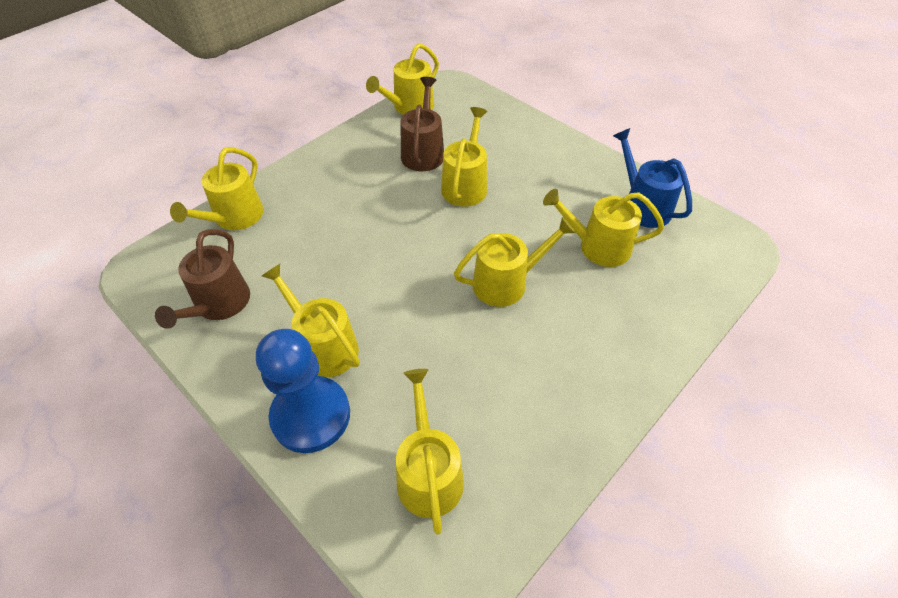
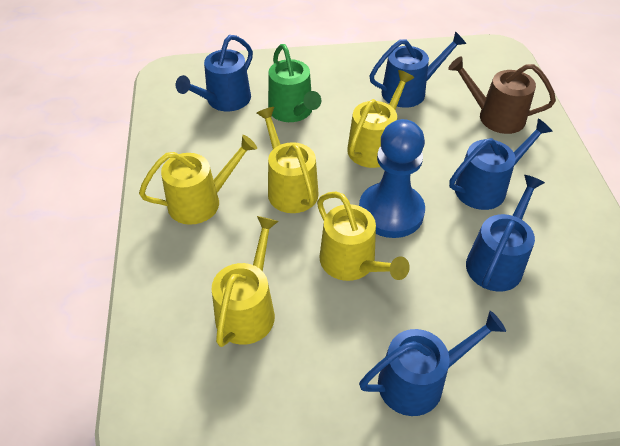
blue watering can: 1 -> 5
brown watering can: 2 -> 1
green watering can: 0 -> 1
yellow watering can: 7 -> 5

